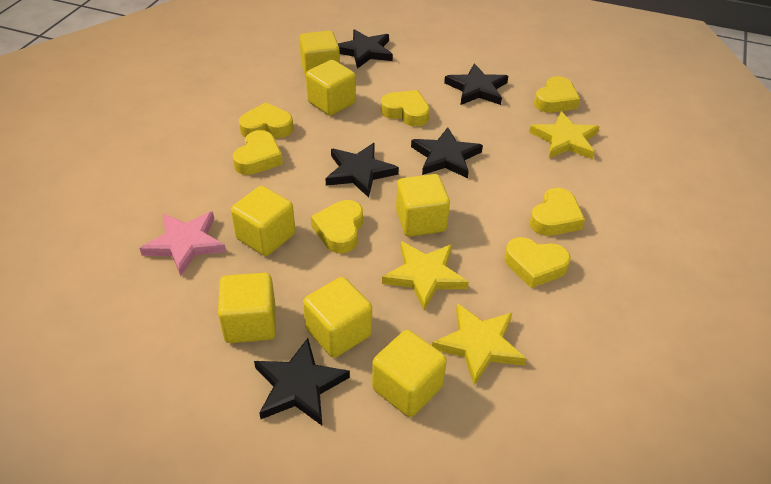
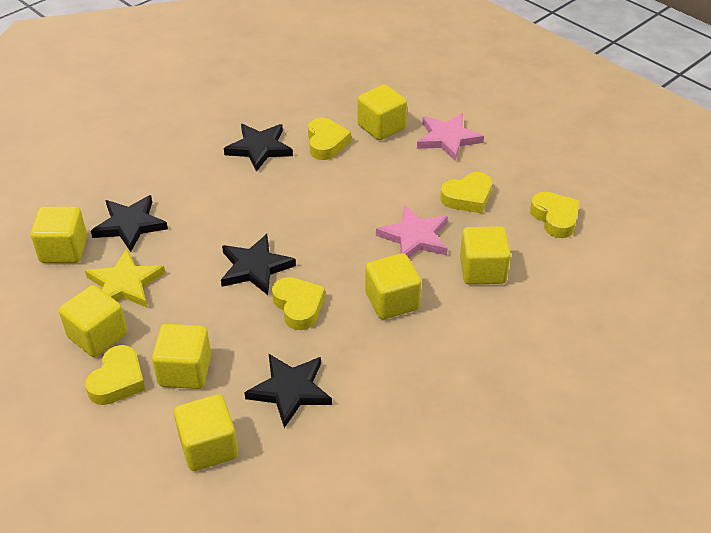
black star: 5 -> 4
pink star: 1 -> 2
yellow heart: 7 -> 5
yellow star: 3 -> 1

